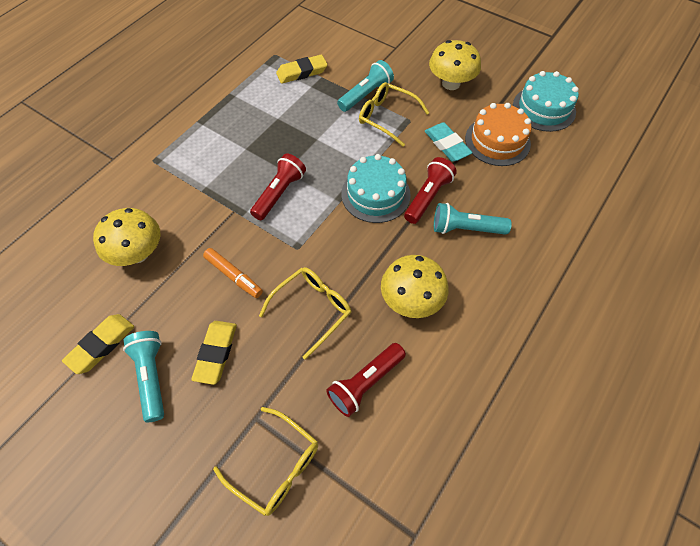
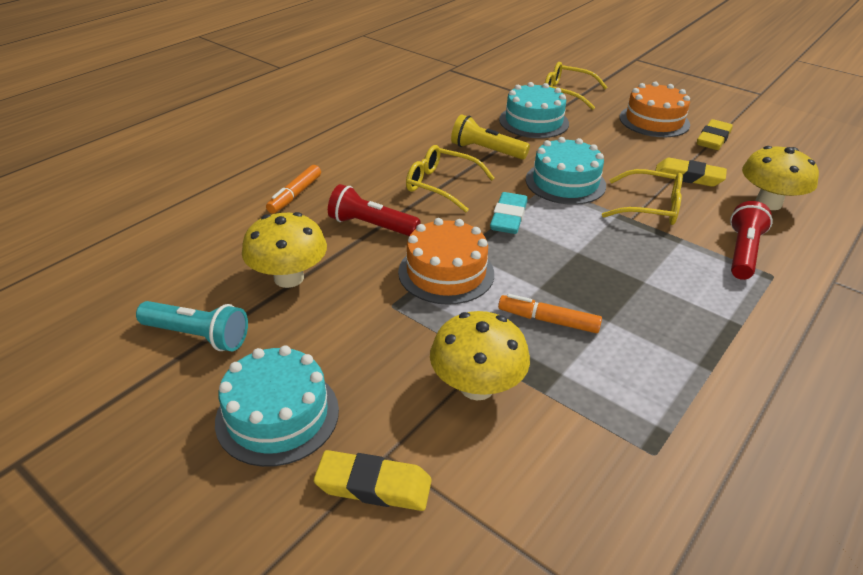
orange cake: 1 -> 2
orange marker: 1 -> 2
red flashlight: 3 -> 2
turquoise cake: 2 -> 3
turquoise flashlight: 3 -> 1
yellow flashlight: 0 -> 1

